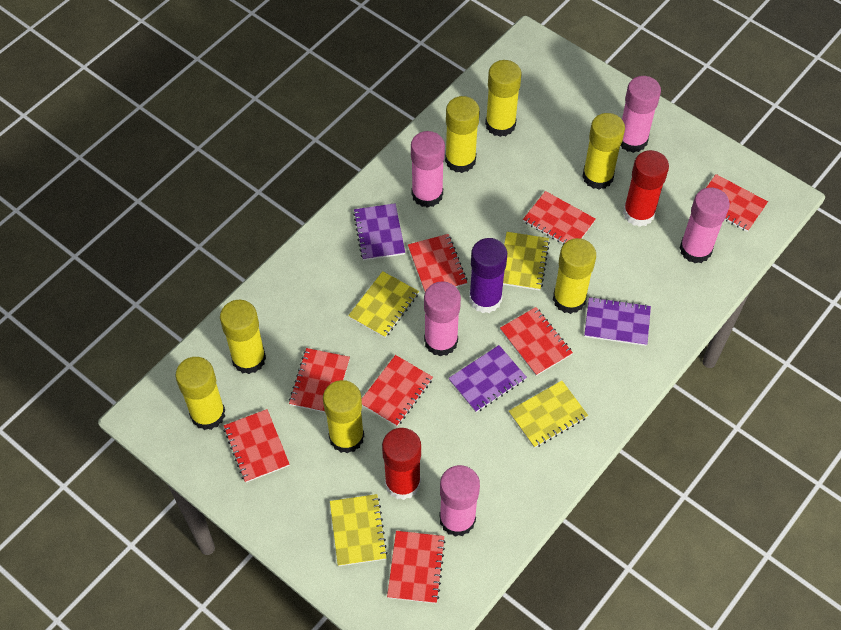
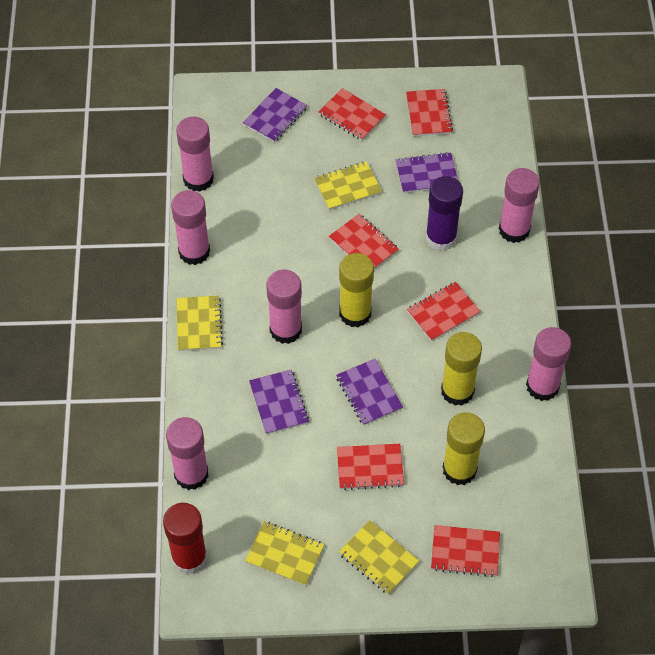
pink glue stick: 5 -> 6
purple notebook: 3 -> 4
red glue stick: 2 -> 1
red notebook: 8 -> 6
yellow glue stick: 7 -> 3

